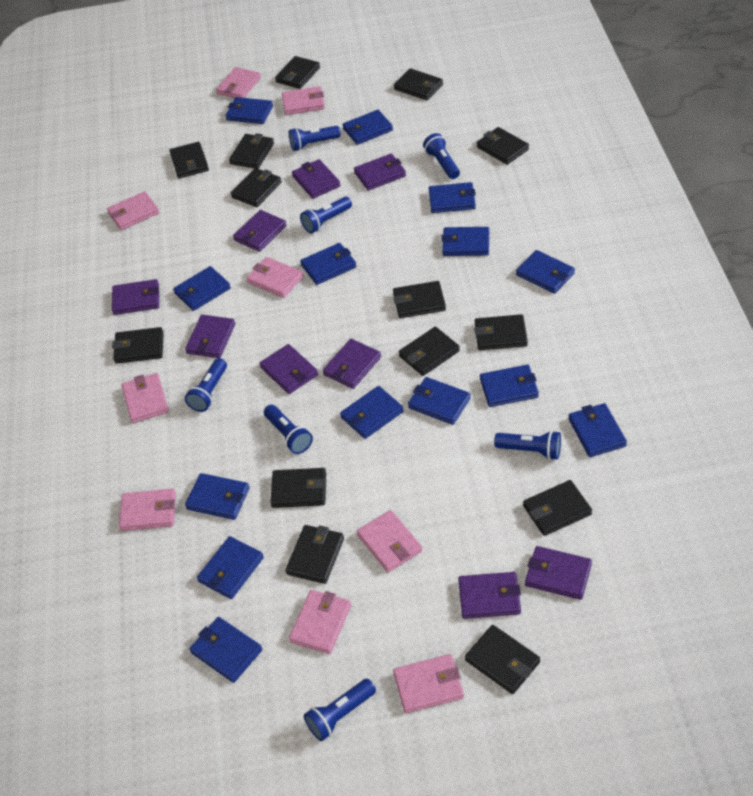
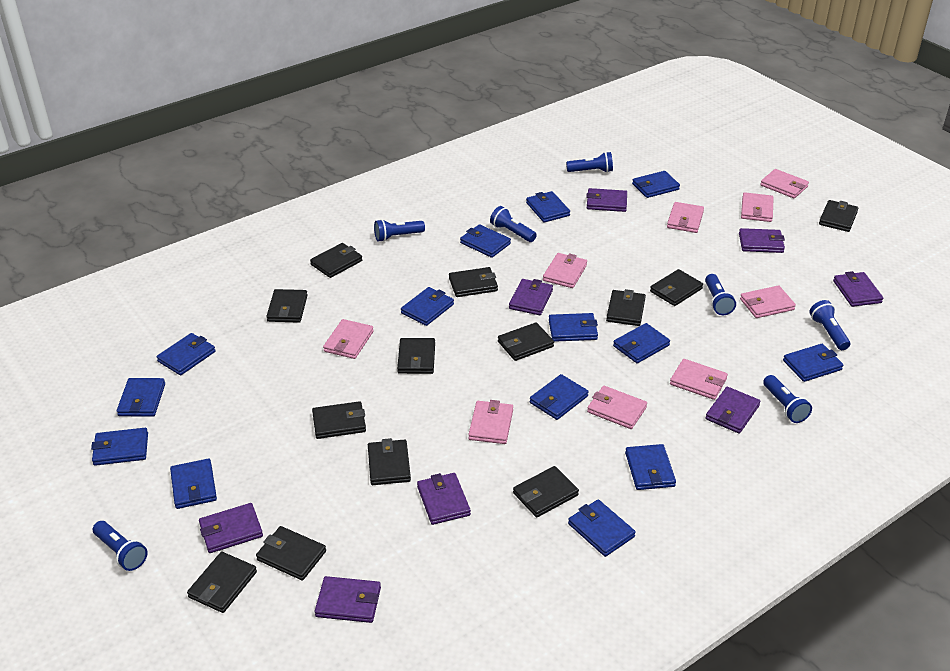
black wallet: 14 -> 13
purple wallet: 9 -> 8

